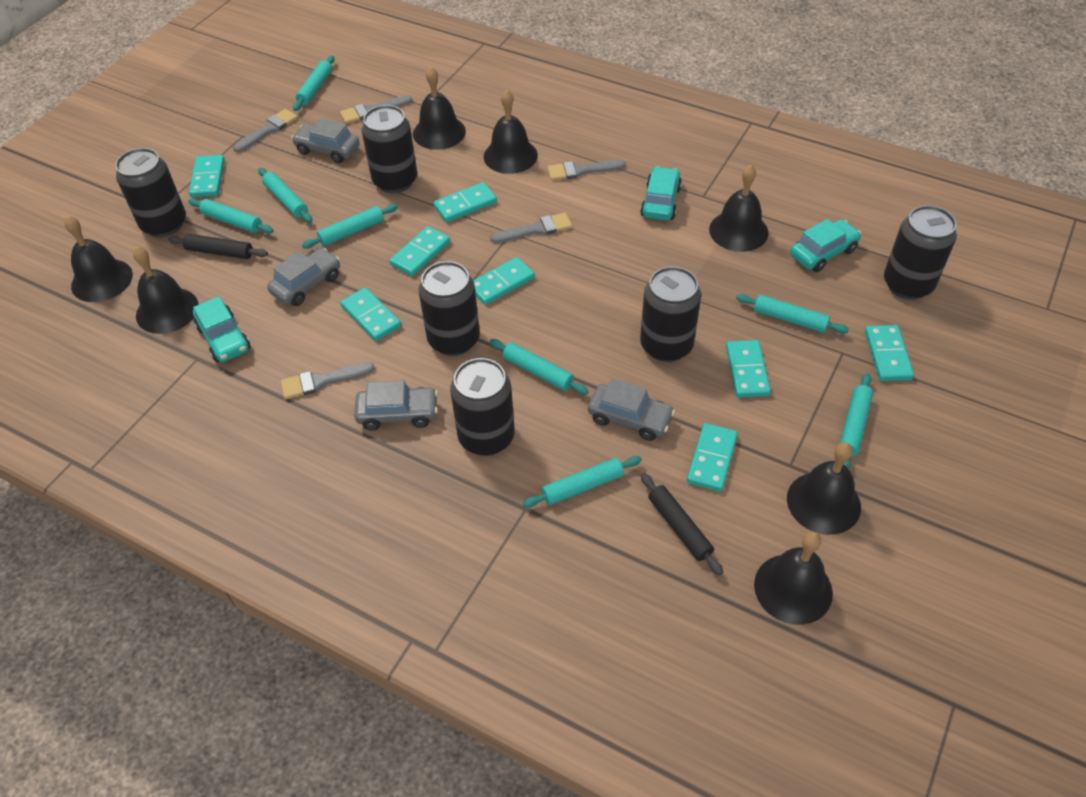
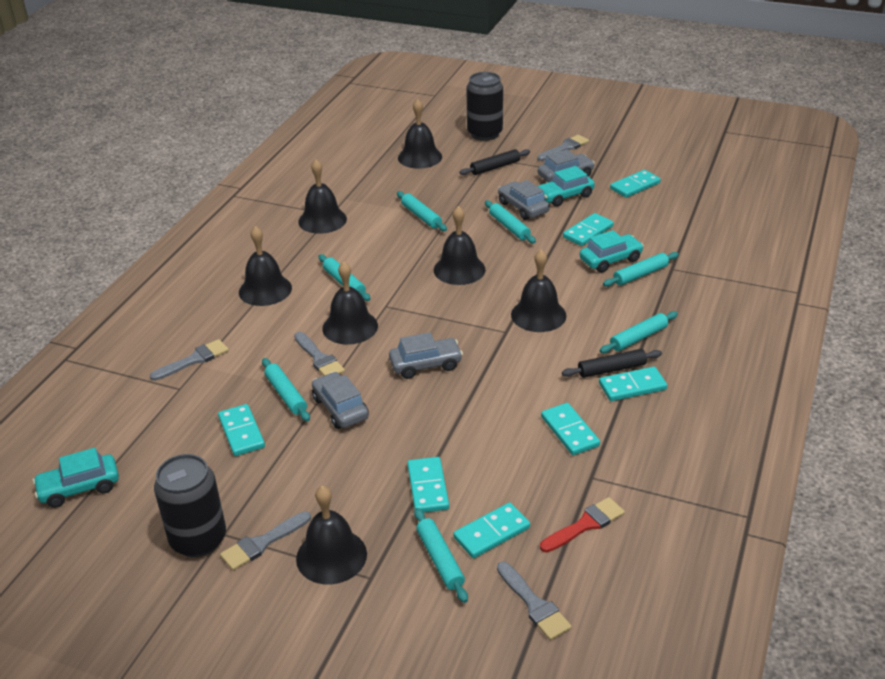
black can: 6 -> 2
red brush: 0 -> 1
turquoise domino: 8 -> 7
turquoise rolling pin: 8 -> 7

